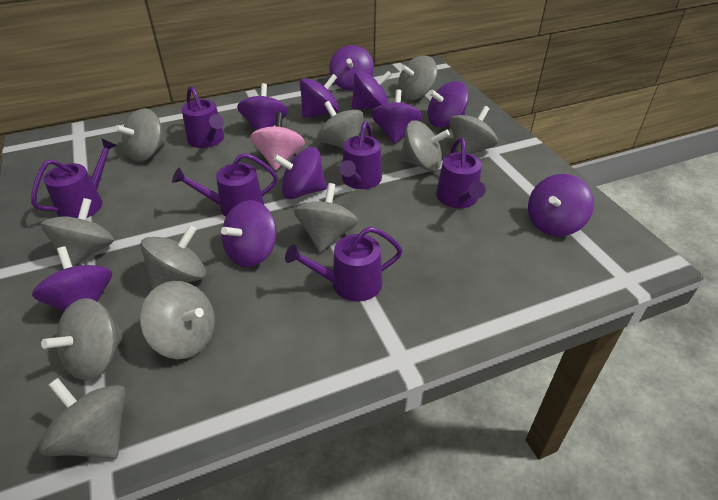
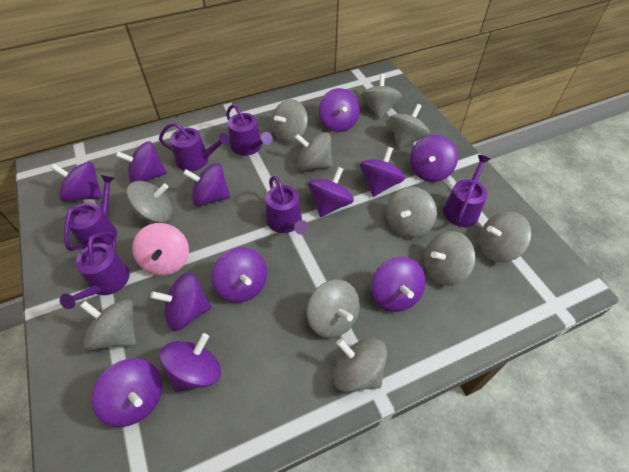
purple spinning top: 10 -> 12

